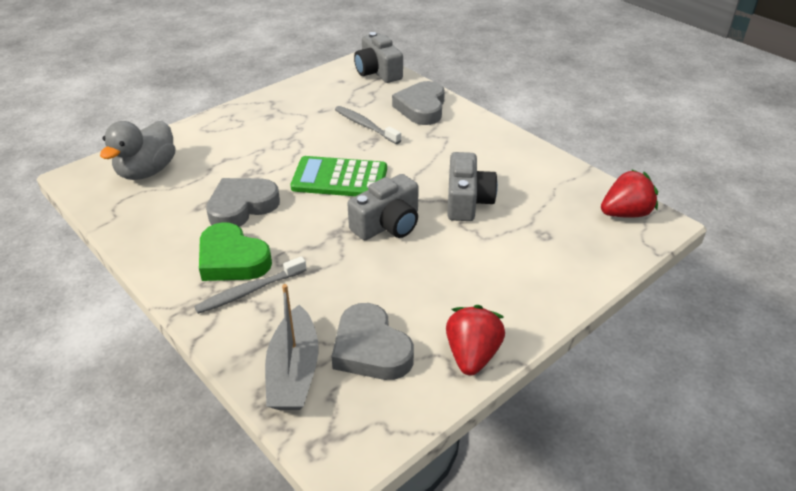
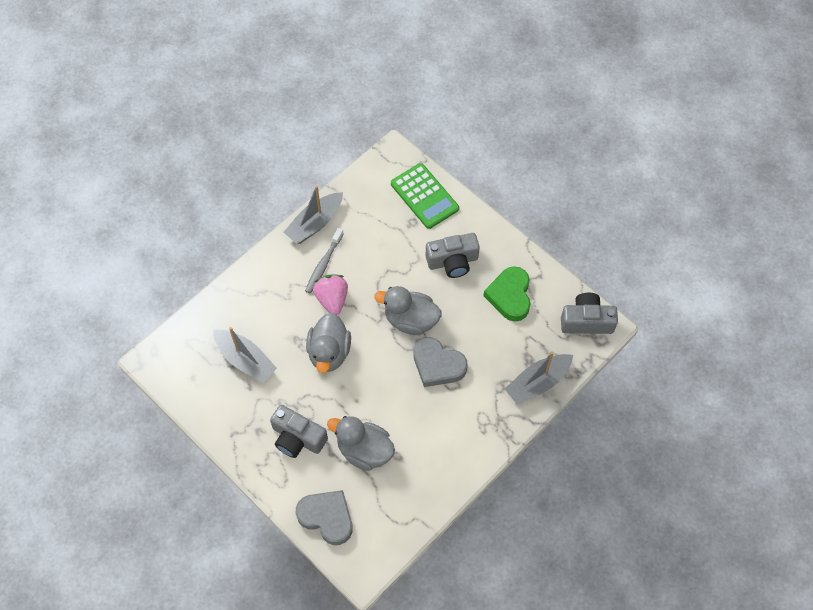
grey boat: 1 -> 3
grey duck: 1 -> 3
grey heart: 3 -> 2
grey toothbrush: 2 -> 1
pink strawberry: 0 -> 1
red strawberry: 2 -> 0

